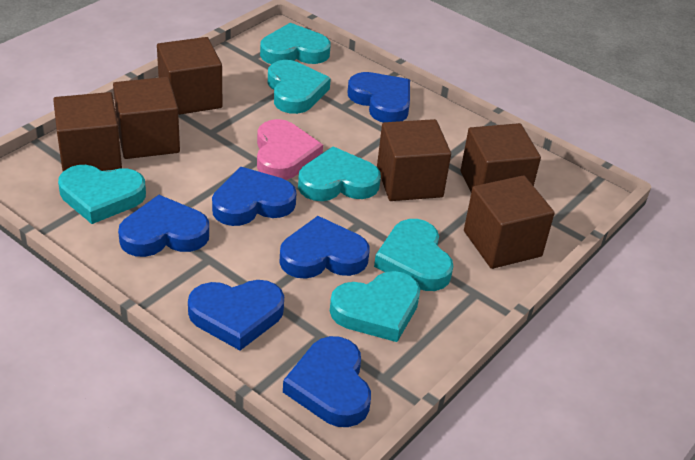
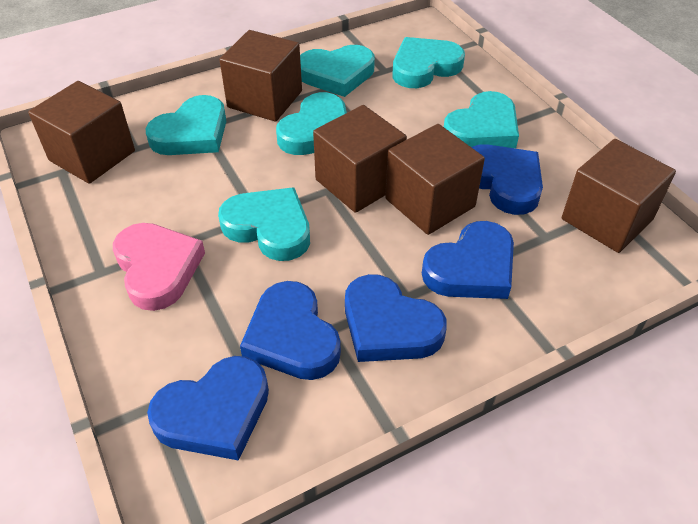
blue heart: 6 -> 5
brown cube: 6 -> 5

